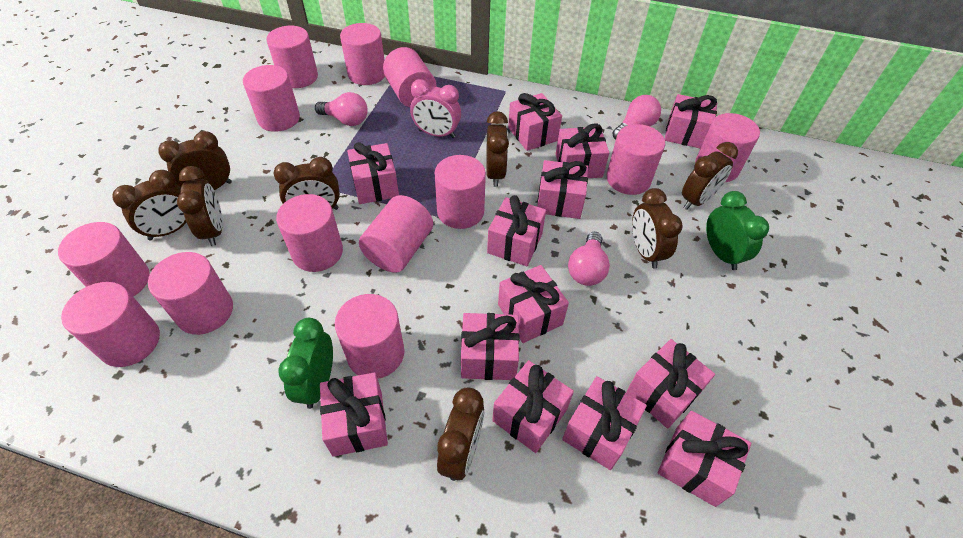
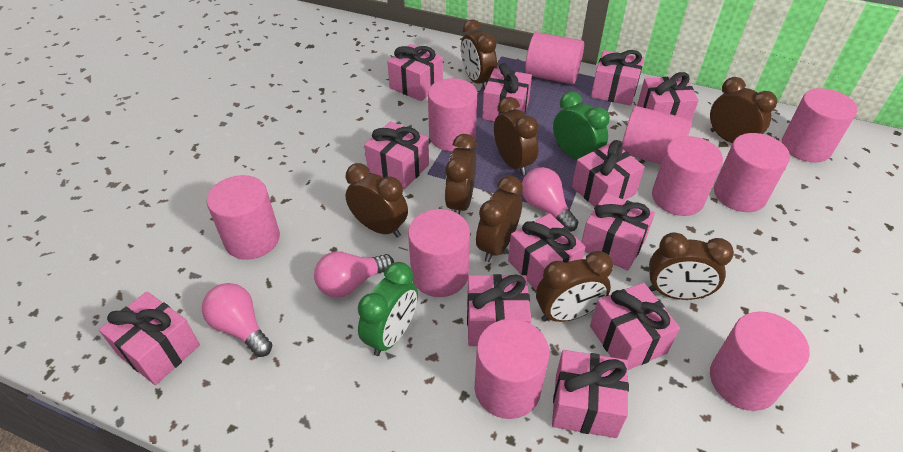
pink clock: 1 -> 0
pink cylinder: 13 -> 10
pink gift: 13 -> 12

